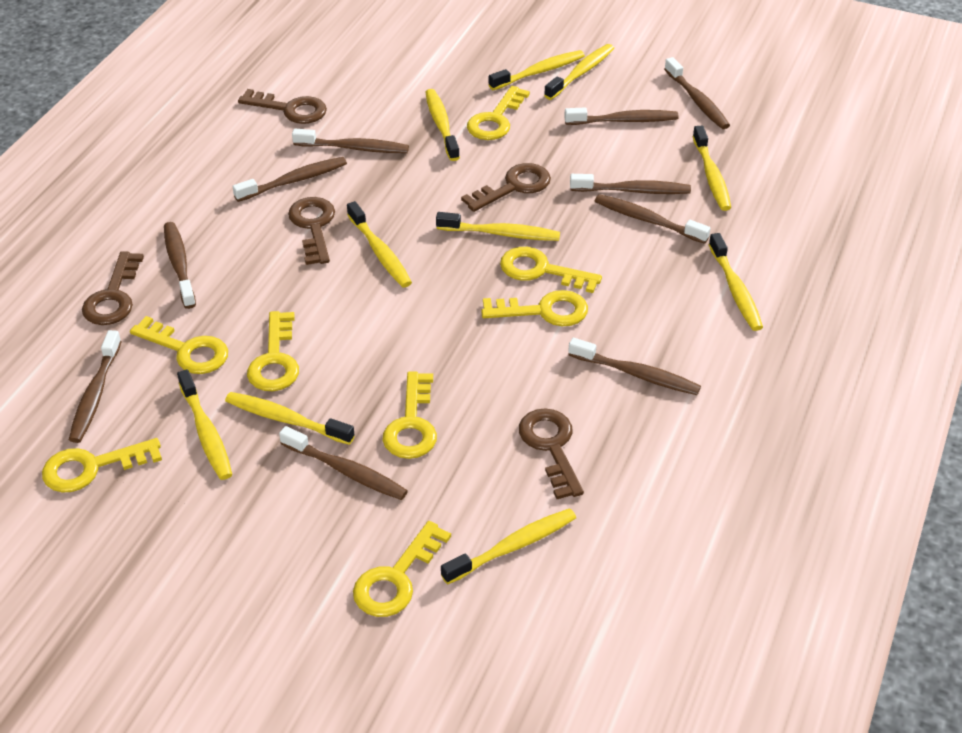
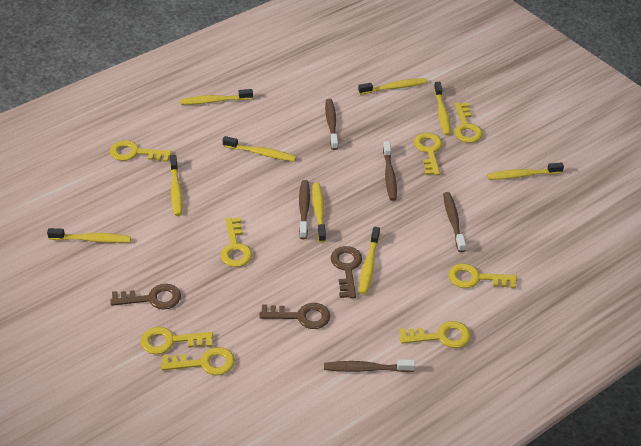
brown key: 5 -> 3
brown toothbrush: 10 -> 5
yellow toothbrush: 10 -> 9

